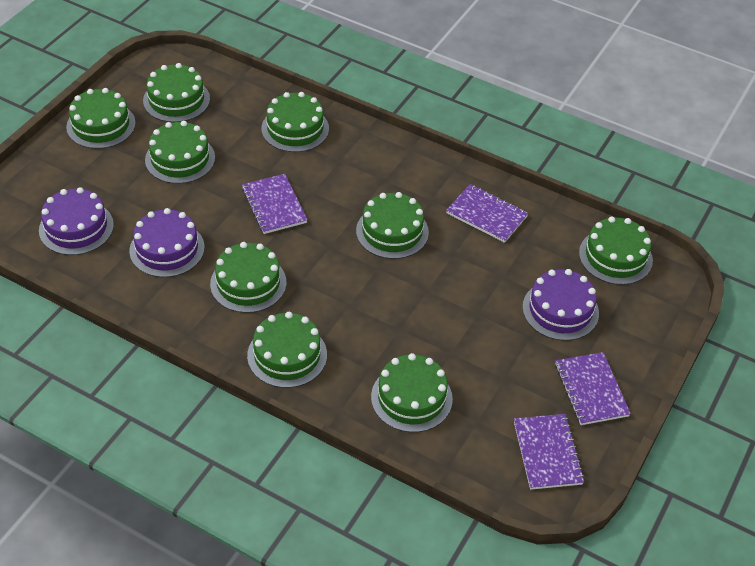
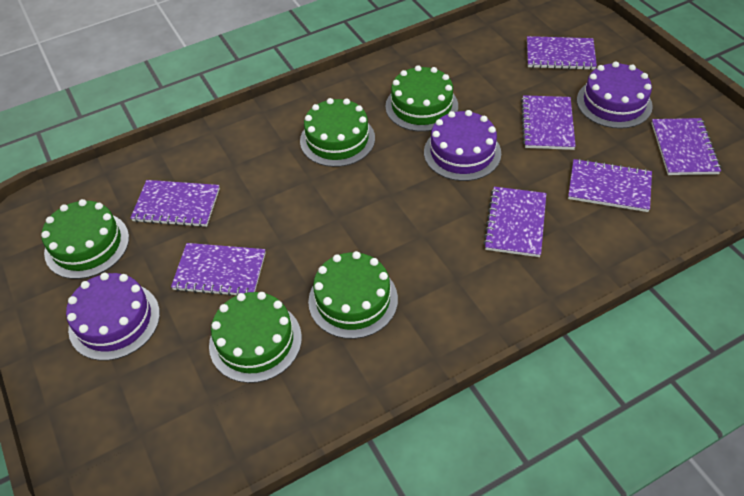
green cake: 9 -> 5
purple notebook: 4 -> 7

